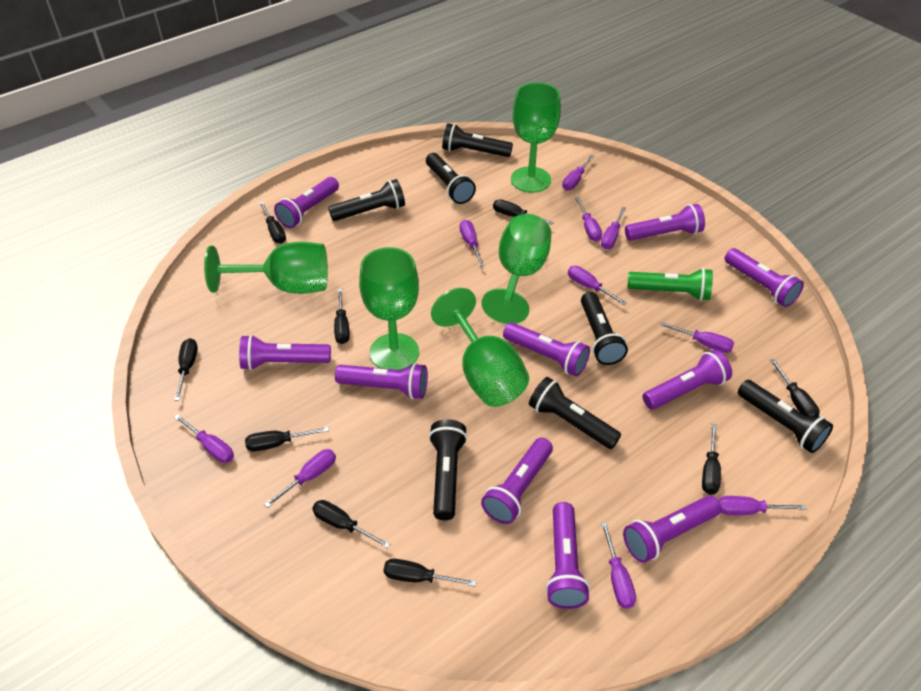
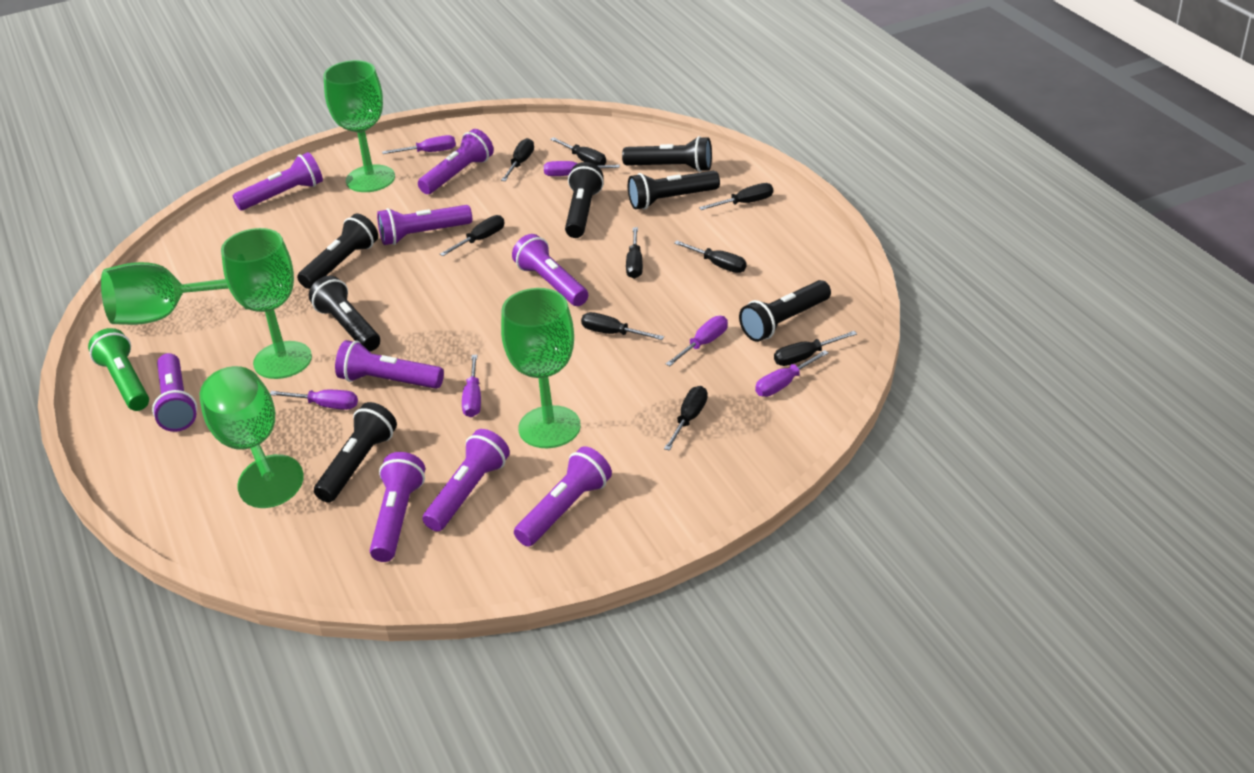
purple flashlight: 10 -> 9
purple screwdriver: 10 -> 6

